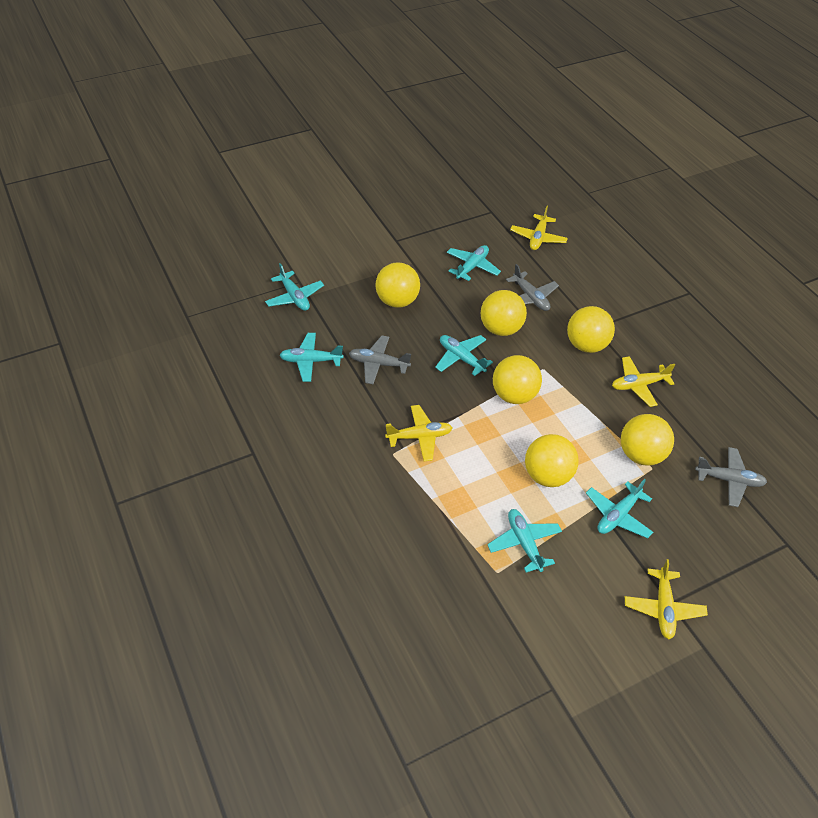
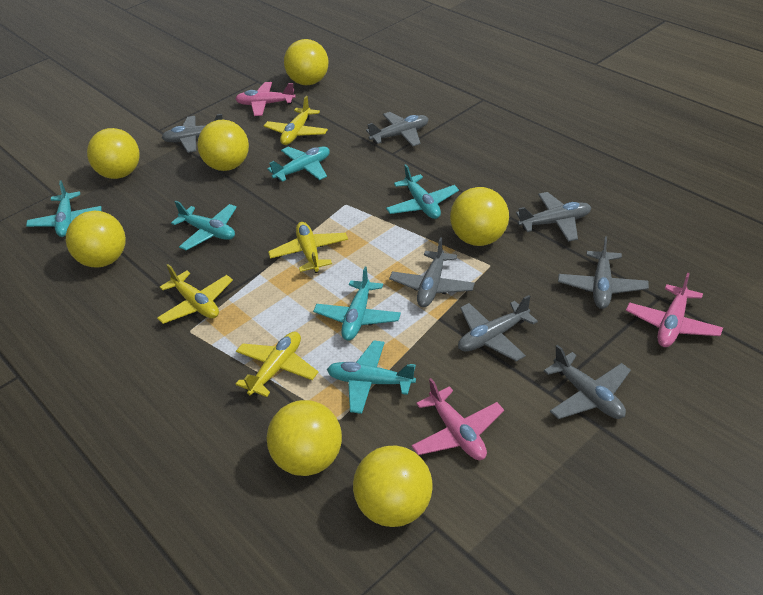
grey plane: 3 -> 7
pink plane: 0 -> 3
yellow ball: 6 -> 7

